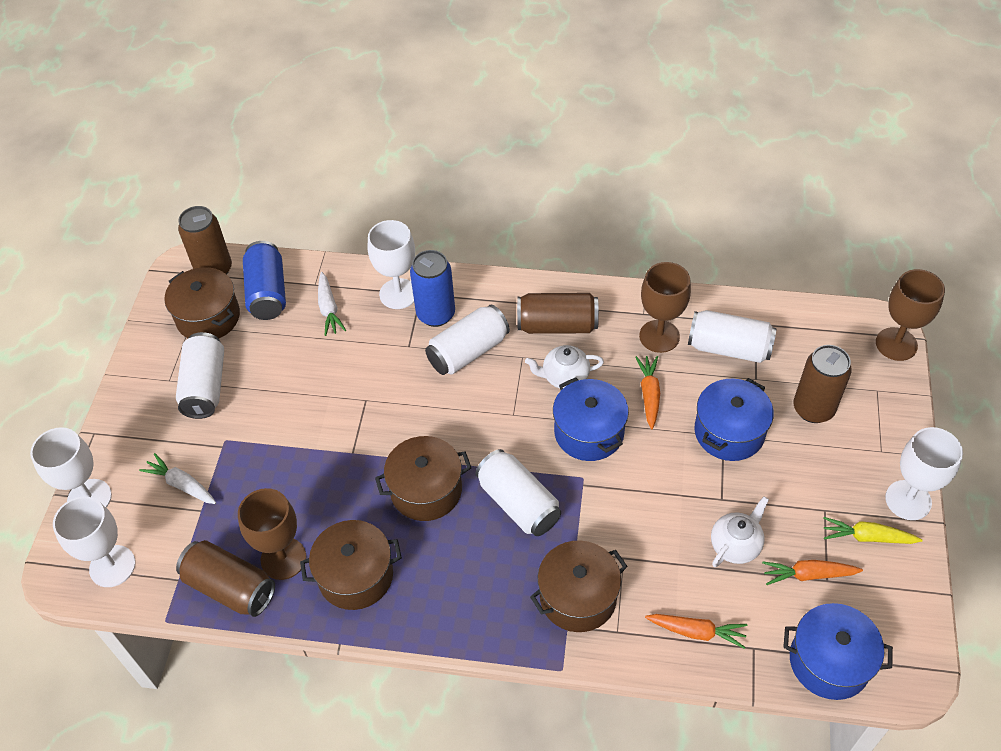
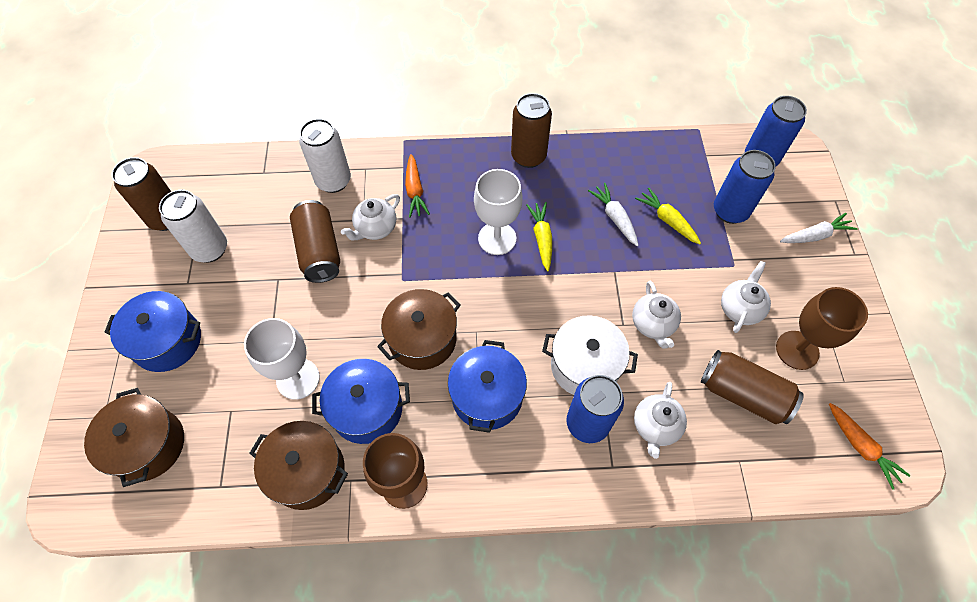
blue can: 2 -> 3
brown goblet: 3 -> 2
brown pot: 4 -> 3
orange carrot: 3 -> 2
white can: 4 -> 2
white goblet: 4 -> 2
white pot: 0 -> 1
white teapot: 2 -> 4
yellow carrot: 1 -> 2

